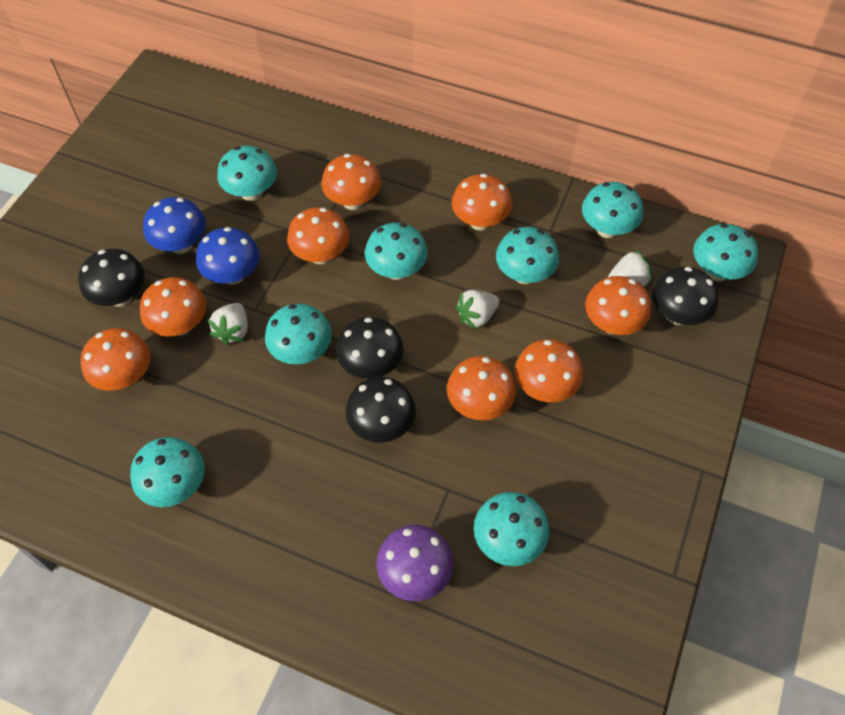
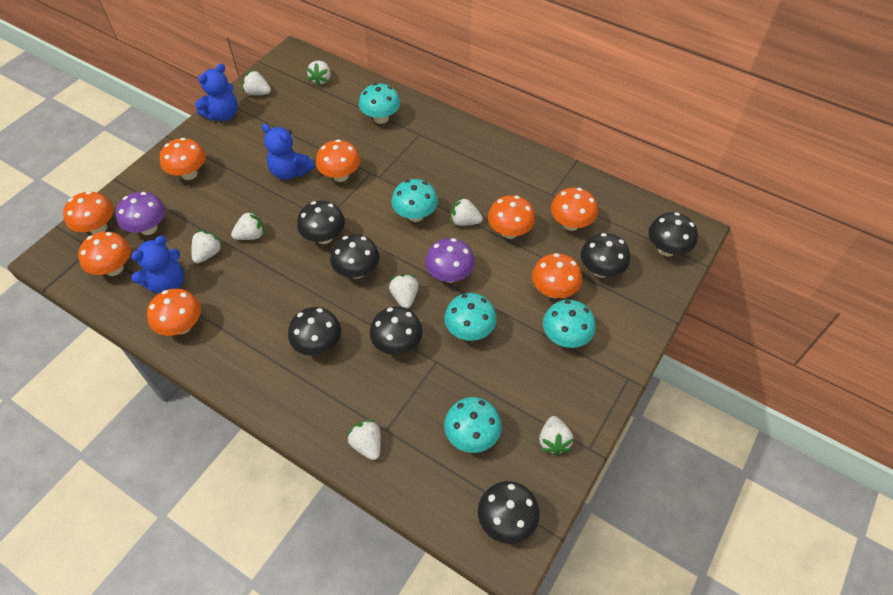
black mushroom: 4 -> 7
blue mushroom: 2 -> 0
blue teddy bear: 0 -> 3
purple mushroom: 1 -> 2
turquoise mushroom: 8 -> 5
white strawberry: 3 -> 8

